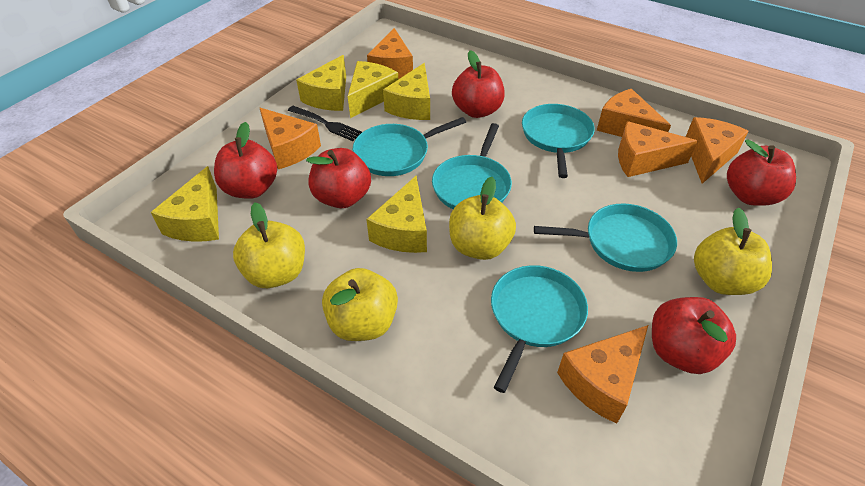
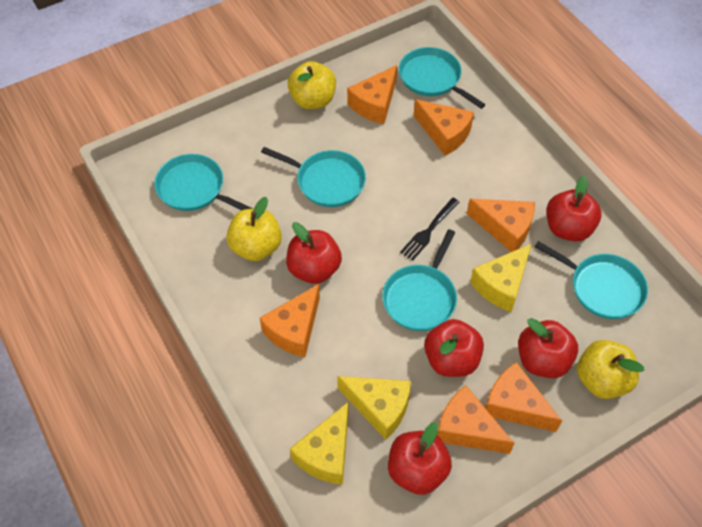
yellow apple: 4 -> 3
yellow cheese: 5 -> 3

